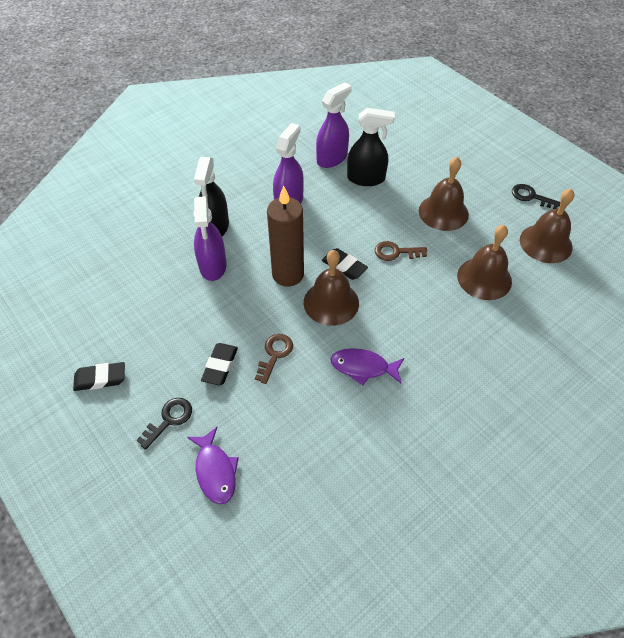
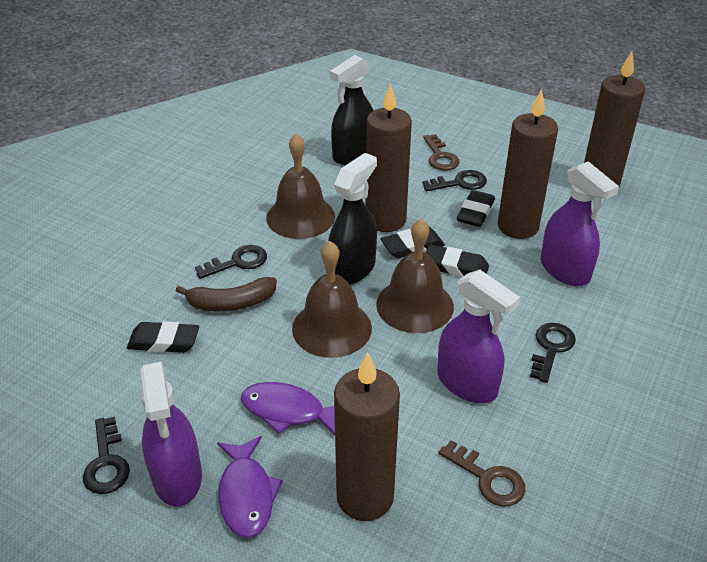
black eraser: 3 -> 4
black key: 2 -> 4
brown banana: 0 -> 1
brown bell: 4 -> 3
brown candle: 1 -> 4

